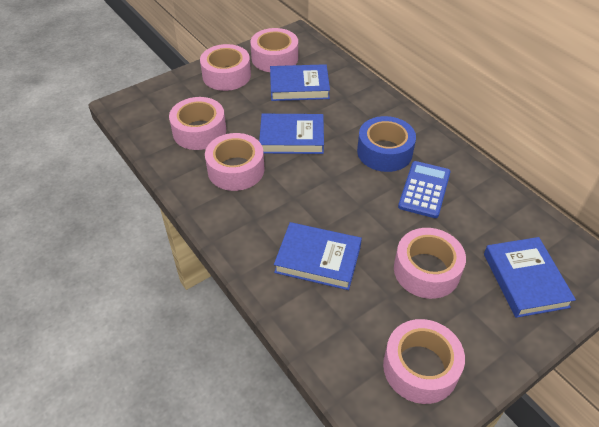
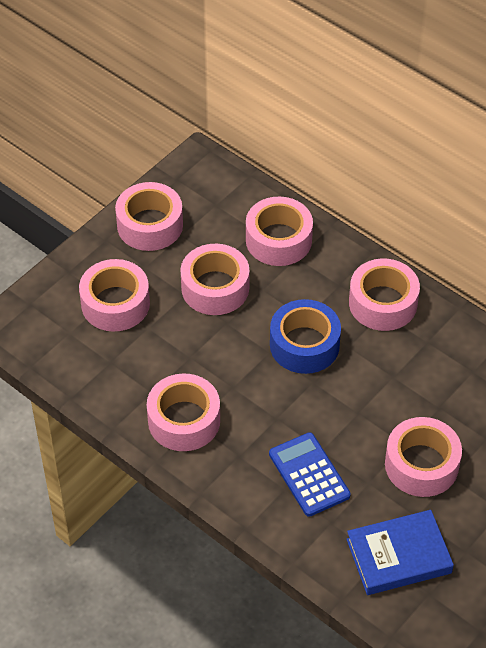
blue book: 4 -> 1
pink tape: 6 -> 7

